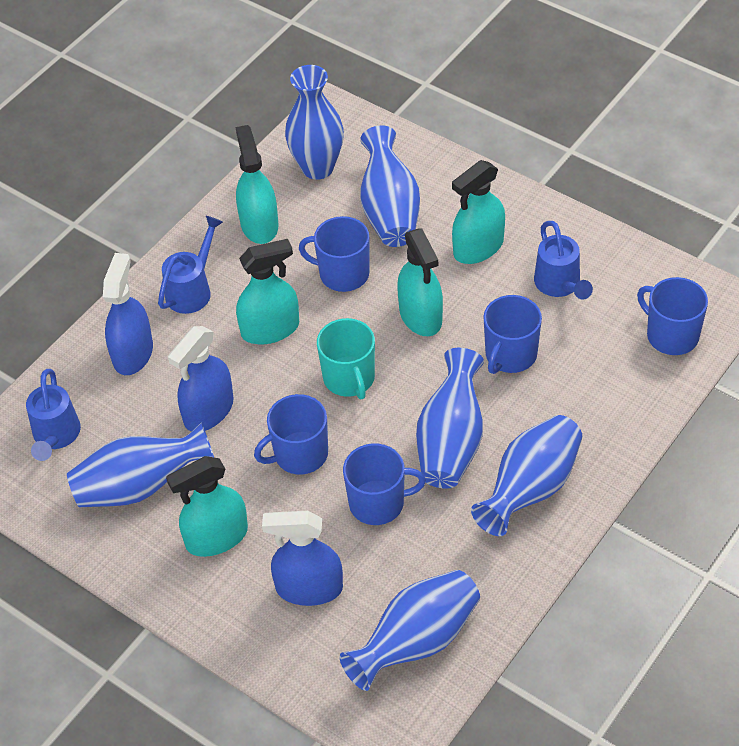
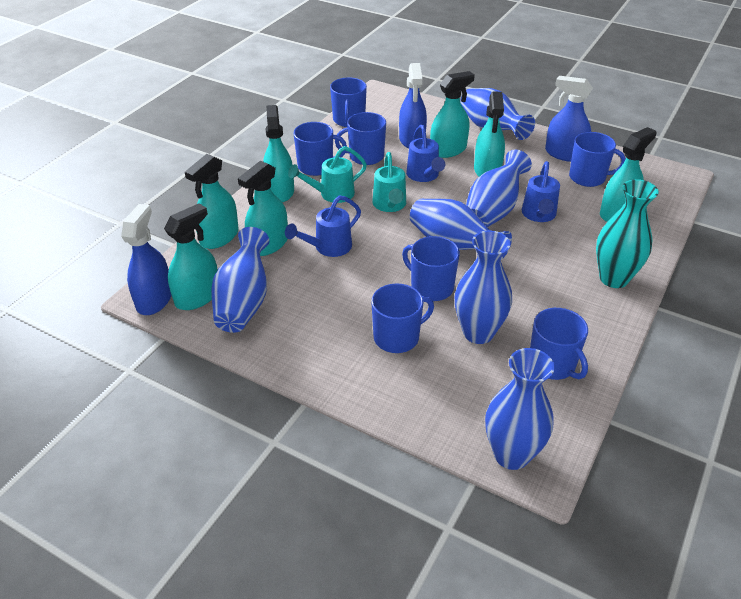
blue mug: 5 -> 7
turquoise mug: 1 -> 0
turquoise spray bottle: 5 -> 7
turquoise vase: 0 -> 1
turquoise watering can: 0 -> 2

